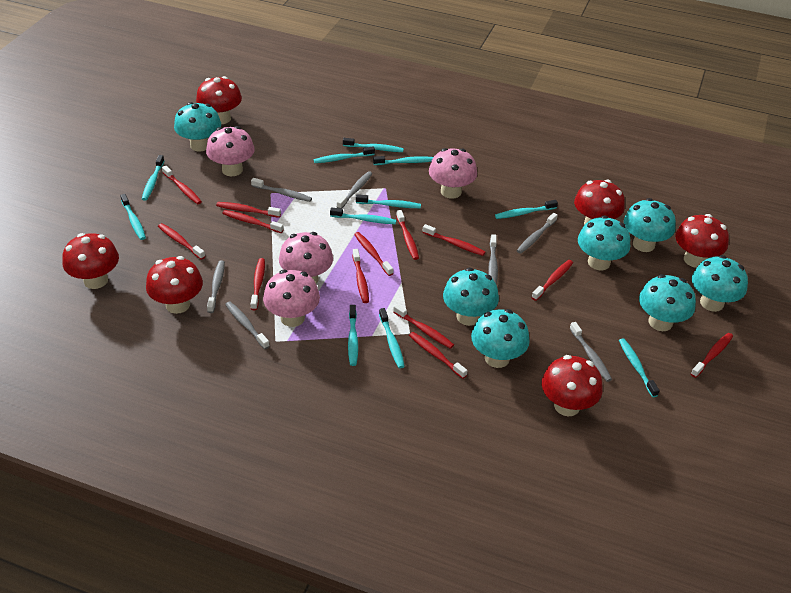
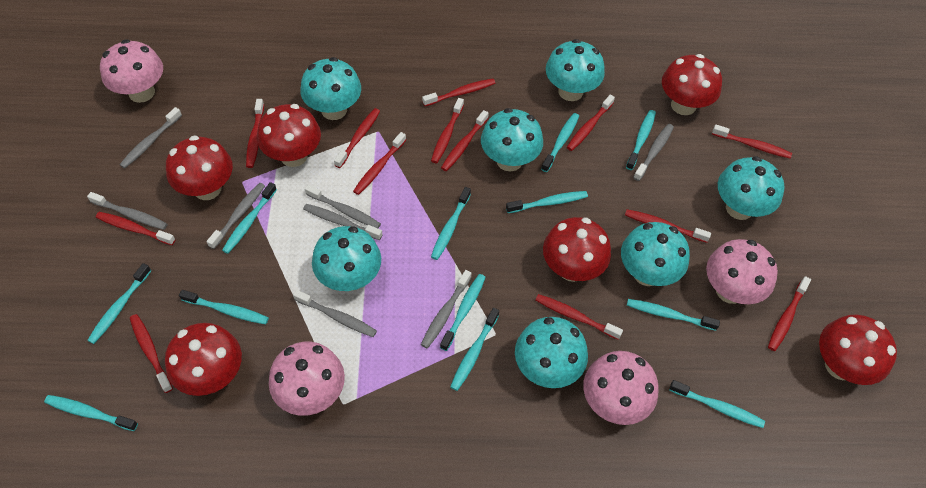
grey toothbrush: 7 -> 8
turquoise toothbrush: 11 -> 12

